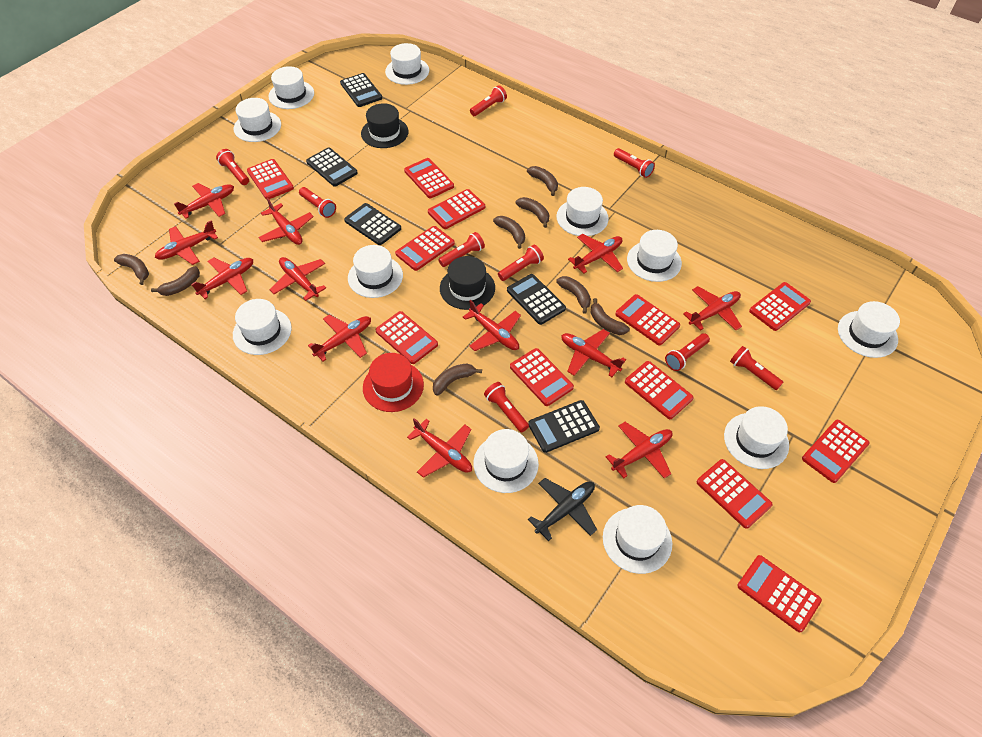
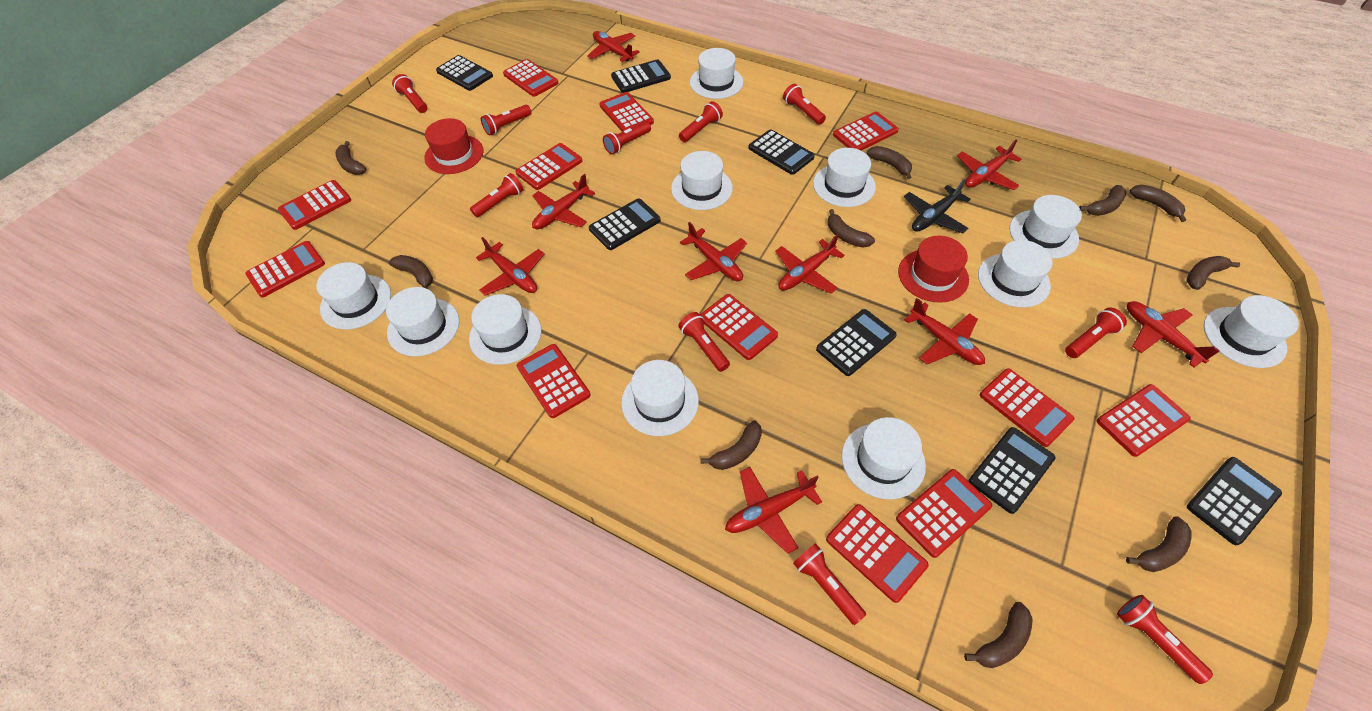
black calculator: 5 -> 7
black hat: 2 -> 0
brown banana: 8 -> 10
red flashlight: 9 -> 10
red hat: 1 -> 2
red plane: 12 -> 9

